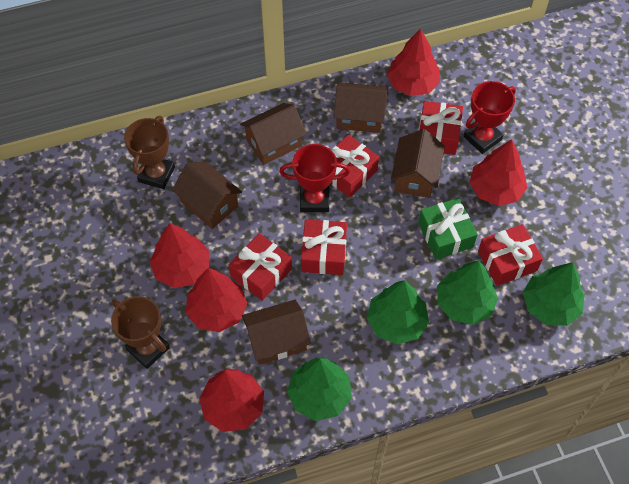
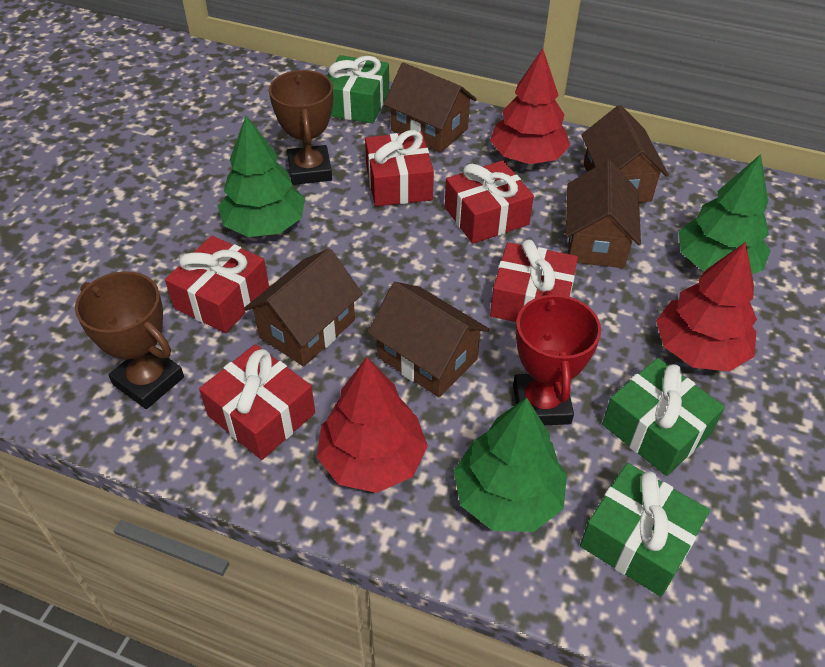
green gift: 1 -> 3
green tree: 4 -> 3
red tree: 5 -> 3
red trophy: 2 -> 1

